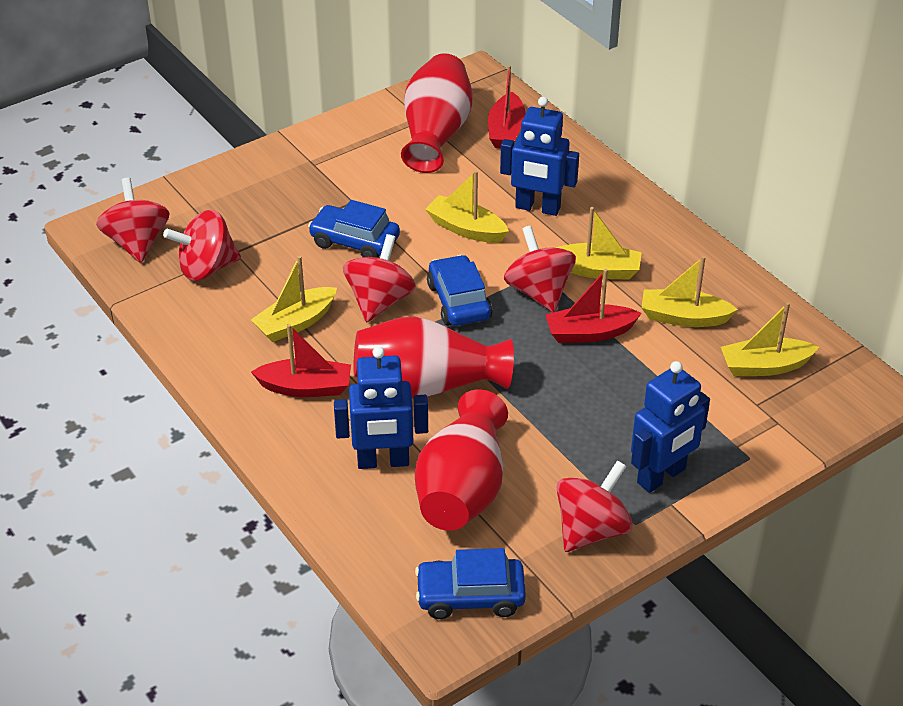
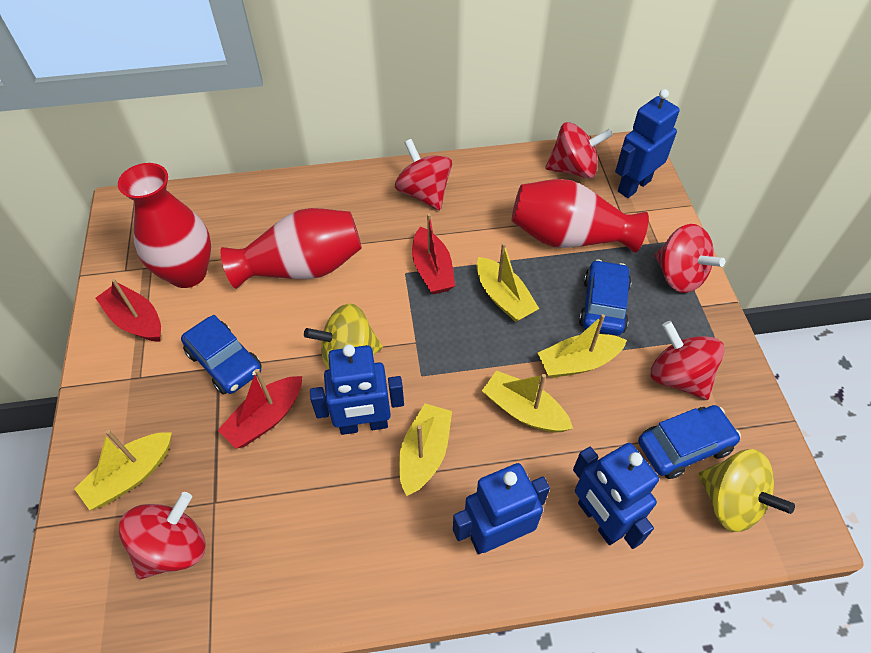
blue robot: 3 -> 4
yellow spinning top: 0 -> 2

